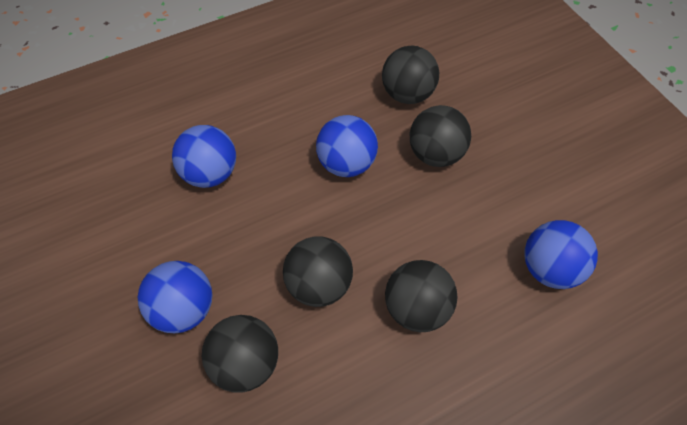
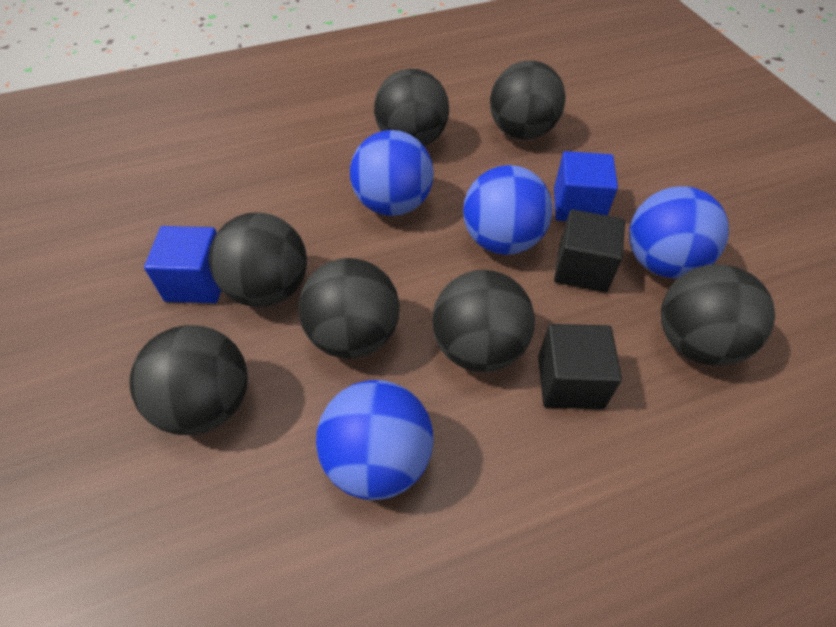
black ball: 5 -> 7
black cube: 0 -> 2
blue cube: 0 -> 2

